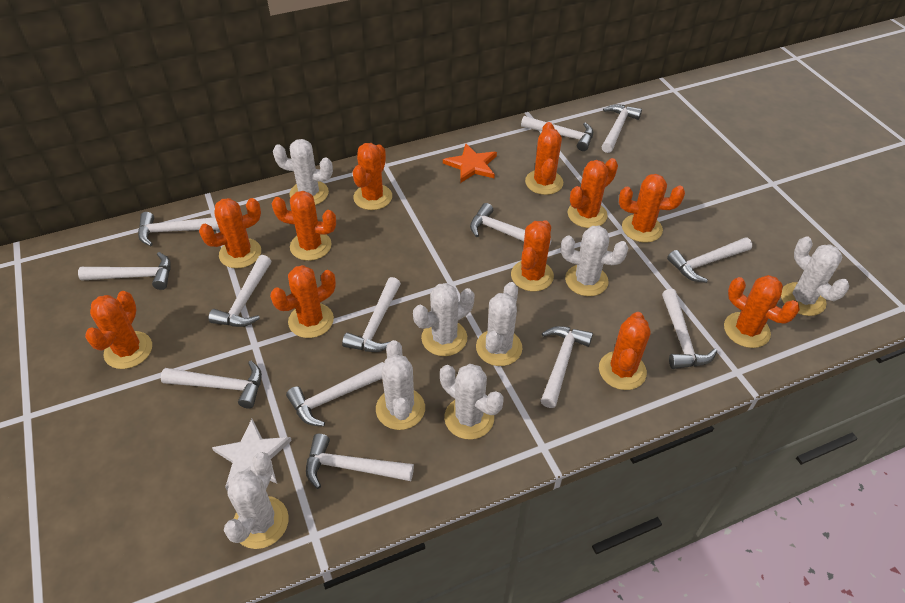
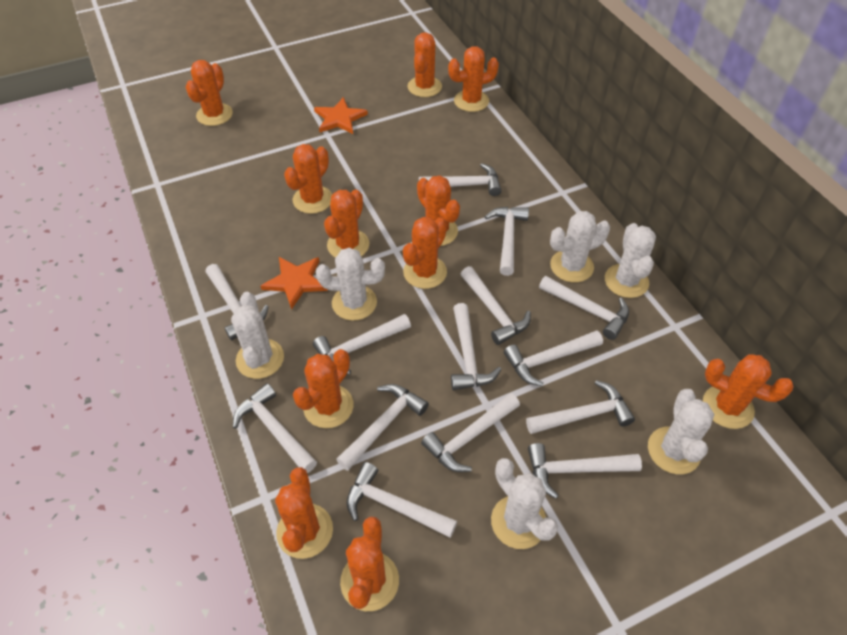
orange star: 1 -> 2
white cactus: 8 -> 6
white hammer: 13 -> 14
white star: 1 -> 0

